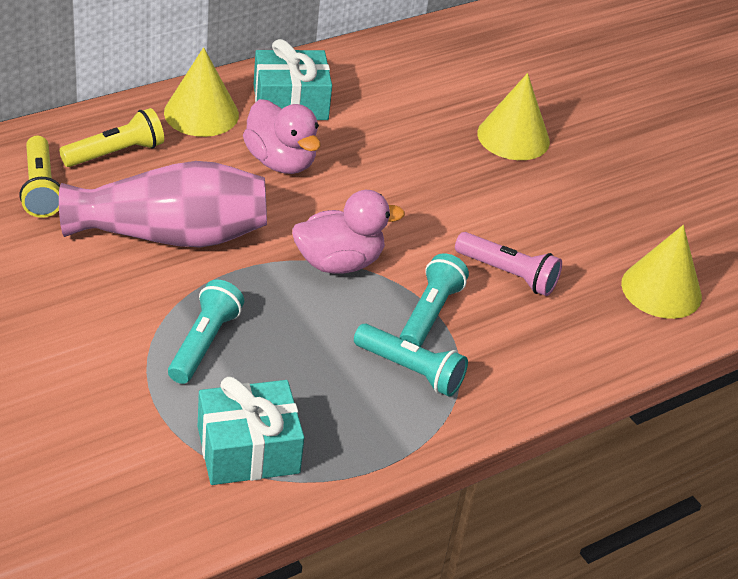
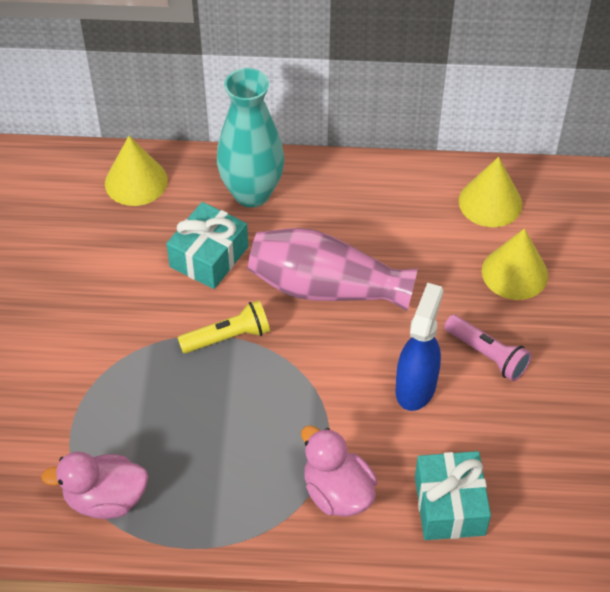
blue spray bottle: 0 -> 1
turquoise flashlight: 3 -> 0
turquoise vase: 0 -> 1
yellow flashlight: 2 -> 1

